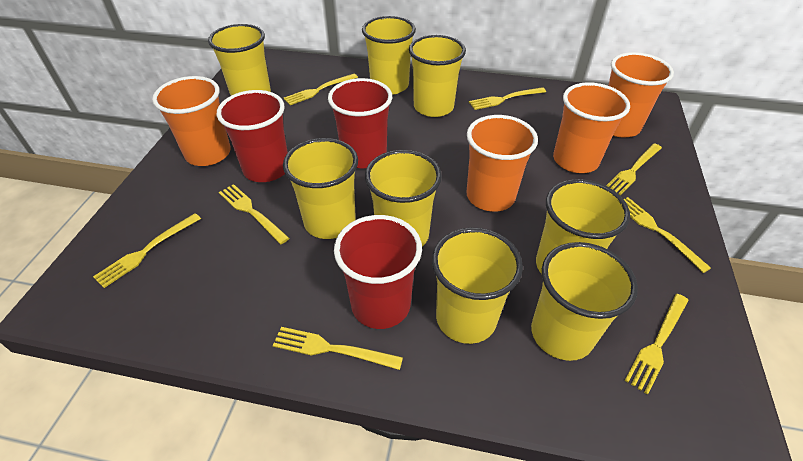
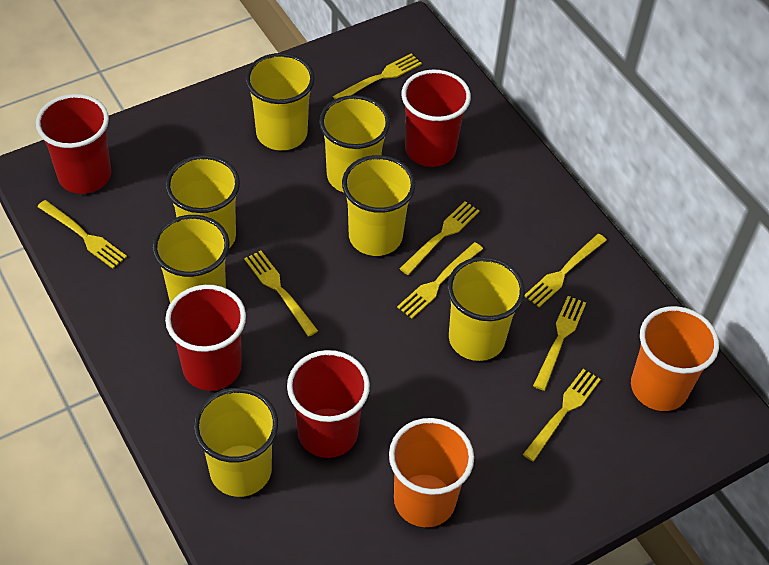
orange cup: 4 -> 2
red cup: 3 -> 4
yellow cup: 8 -> 7

